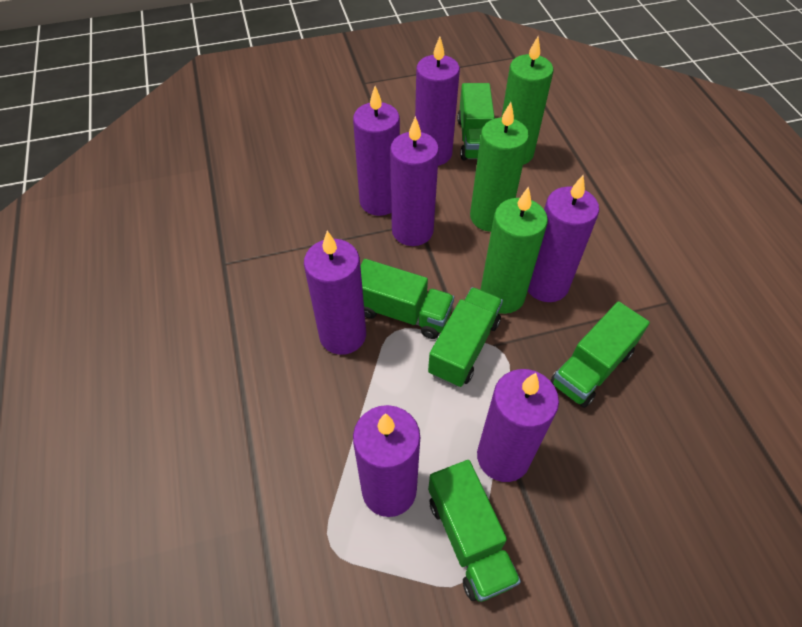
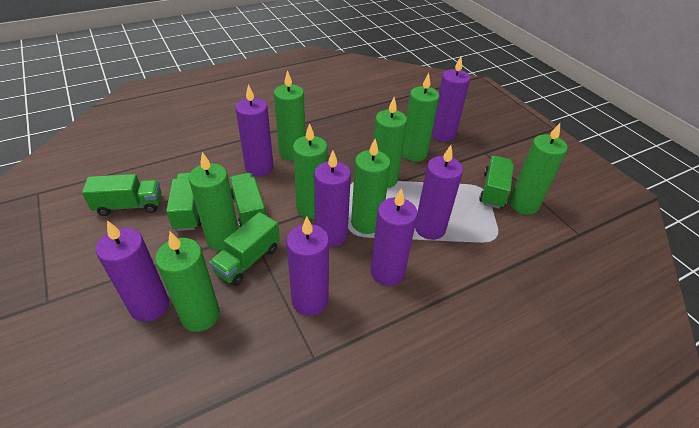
green candle: 3 -> 8

